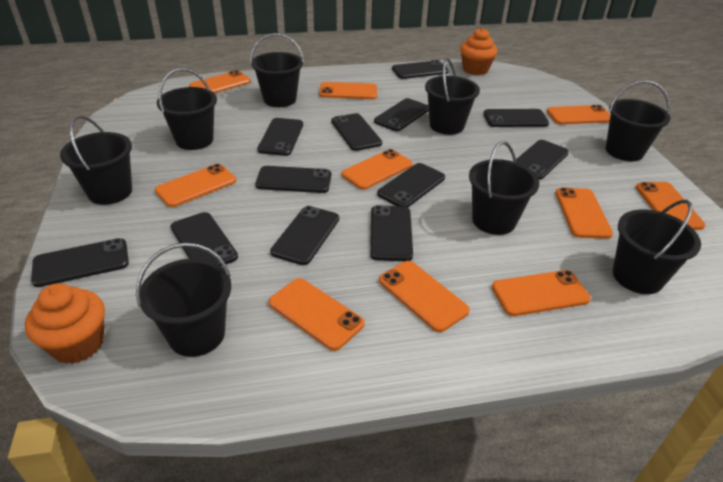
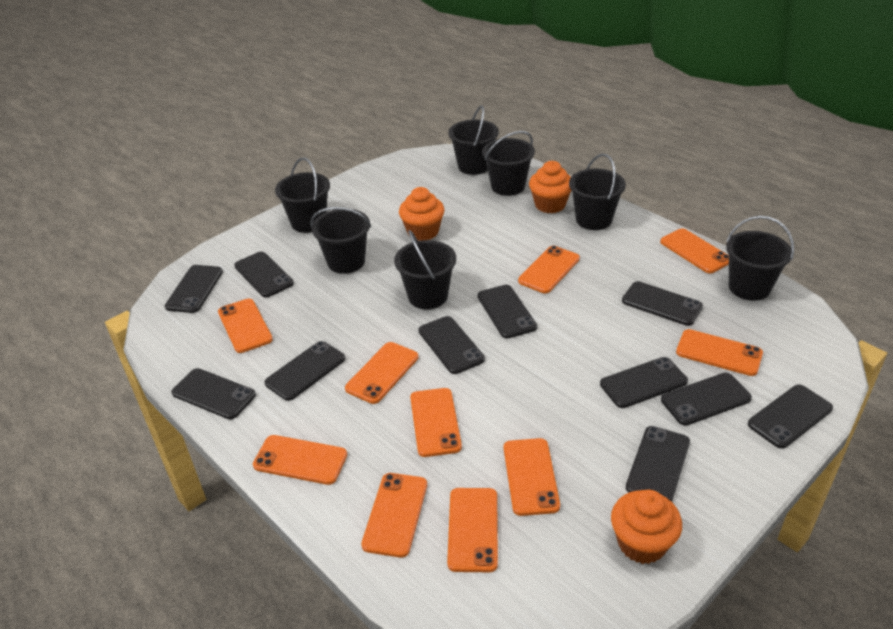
black bucket: 8 -> 7
black phone: 12 -> 11
orange cupcake: 2 -> 3

